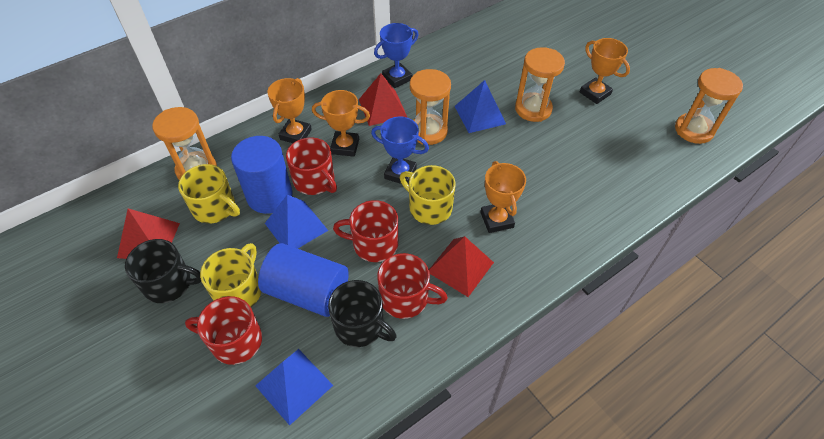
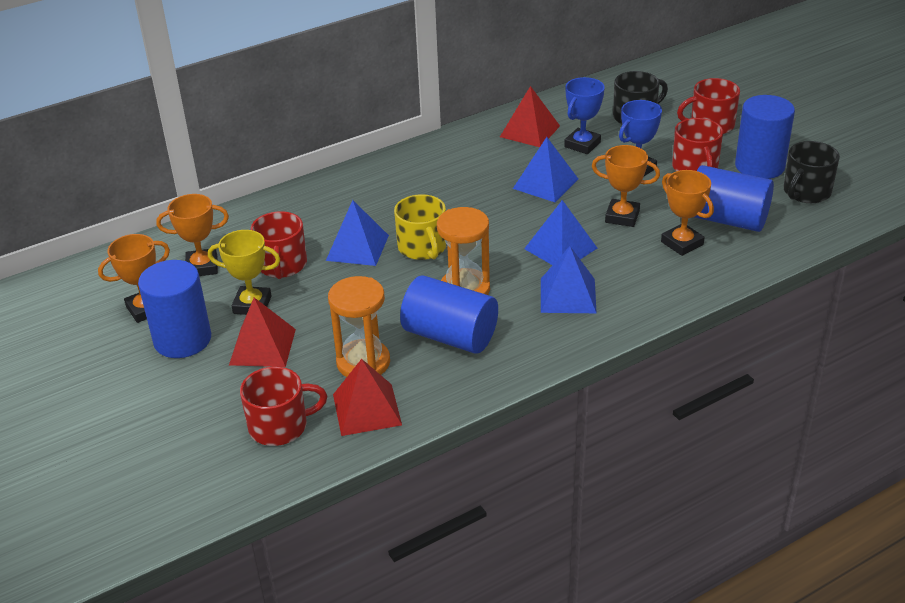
blue cylinder: 2 -> 4
blue pyramid: 3 -> 4
orange hourglass: 4 -> 2
yellow mug: 3 -> 1
yellow trophy: 0 -> 1

